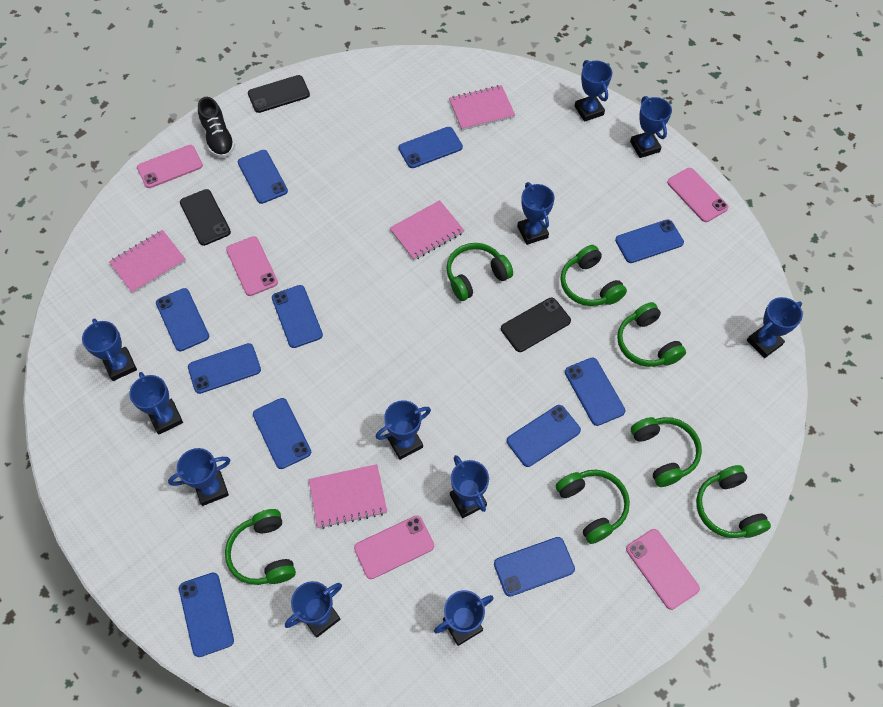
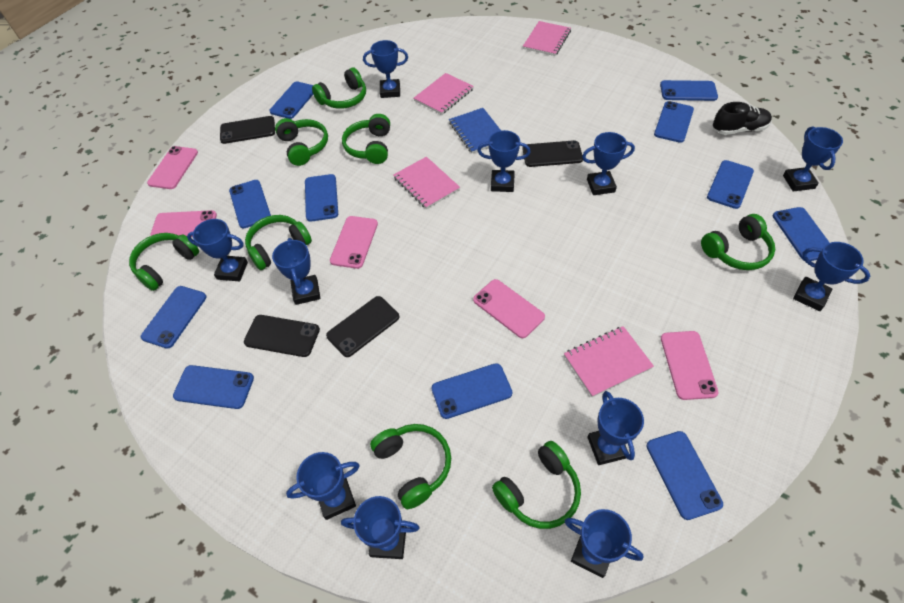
black phone: 3 -> 4
blue notebook: 0 -> 1
green headphones: 7 -> 8

